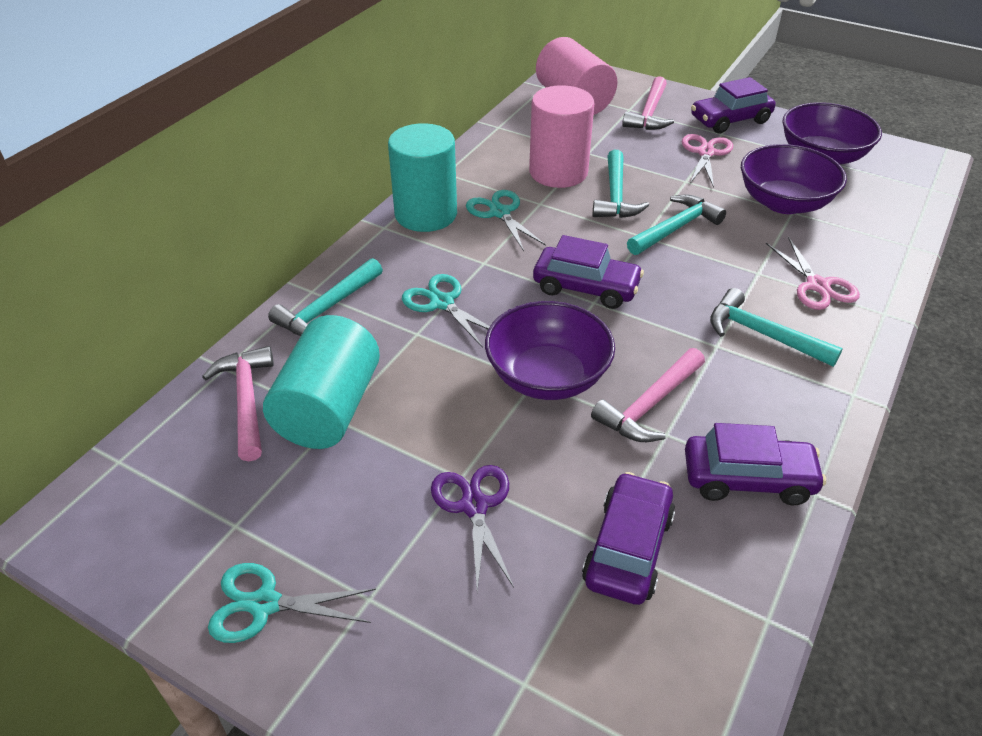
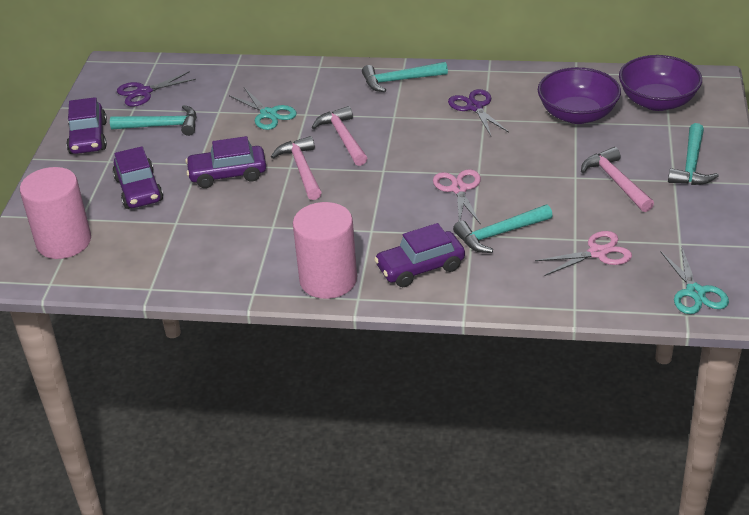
purple bowl: 3 -> 2
purple scissors: 1 -> 2
turquoise cylinder: 2 -> 0
turquoise scissors: 3 -> 2

